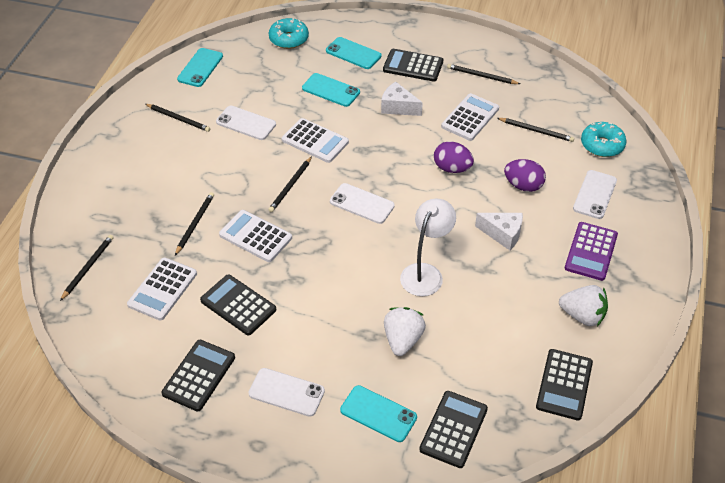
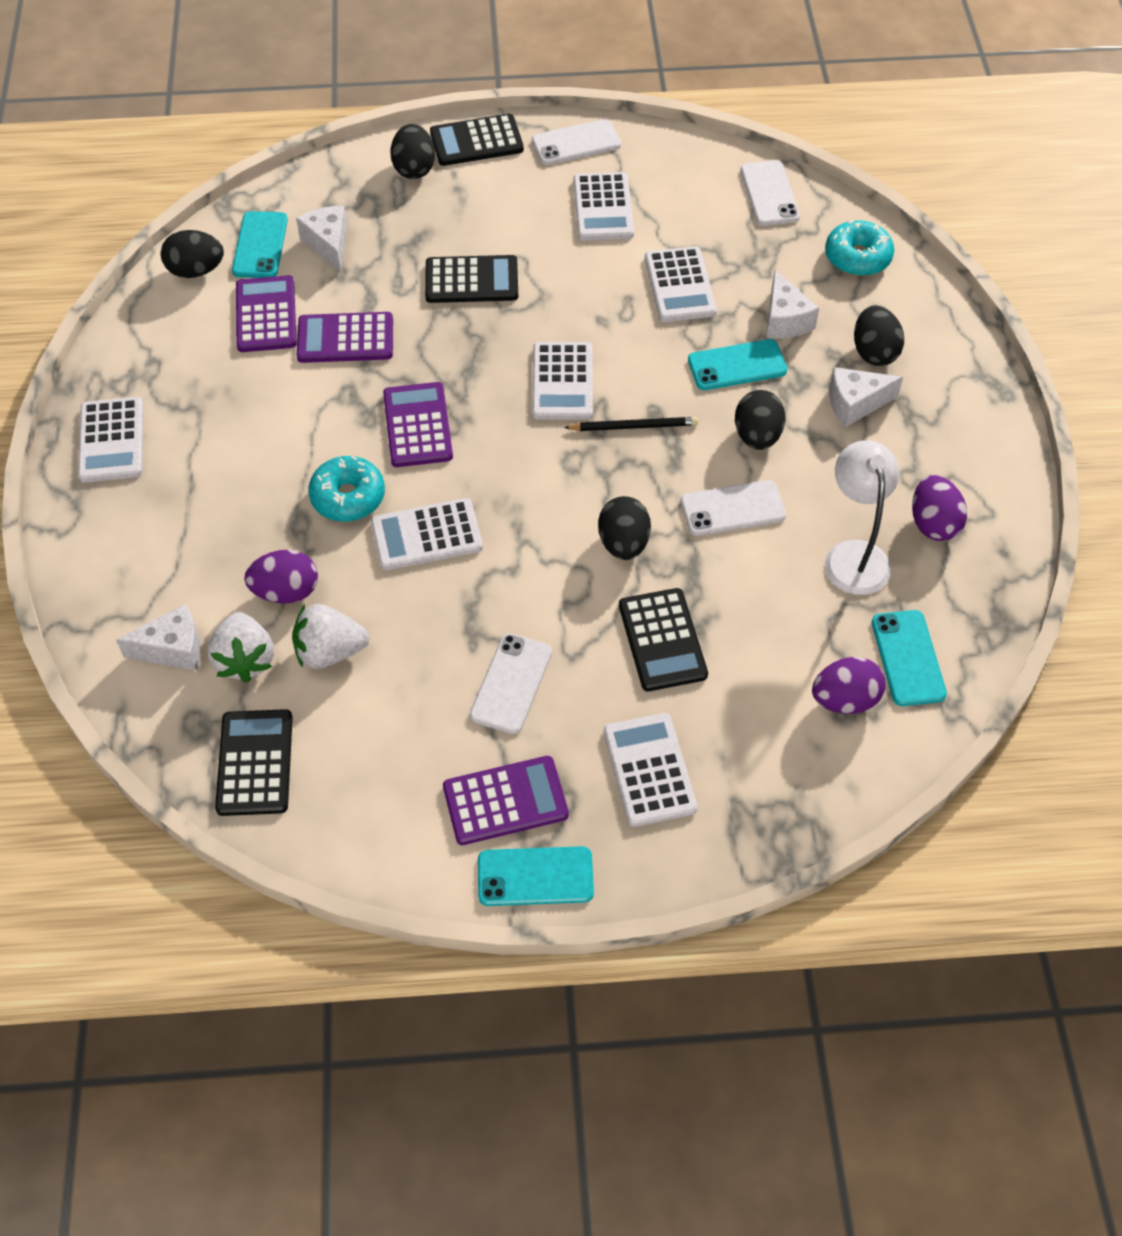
black calculator: 5 -> 4
black egg: 0 -> 5
black pencil: 6 -> 1
purple calculator: 1 -> 4
purple egg: 2 -> 3
white calculator: 4 -> 6
white cheese: 2 -> 4

